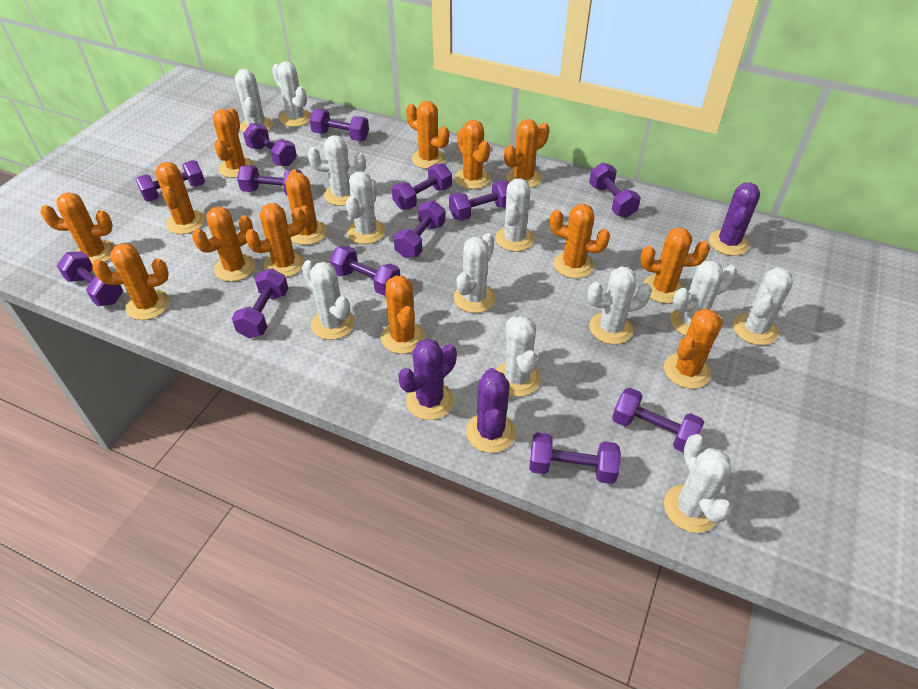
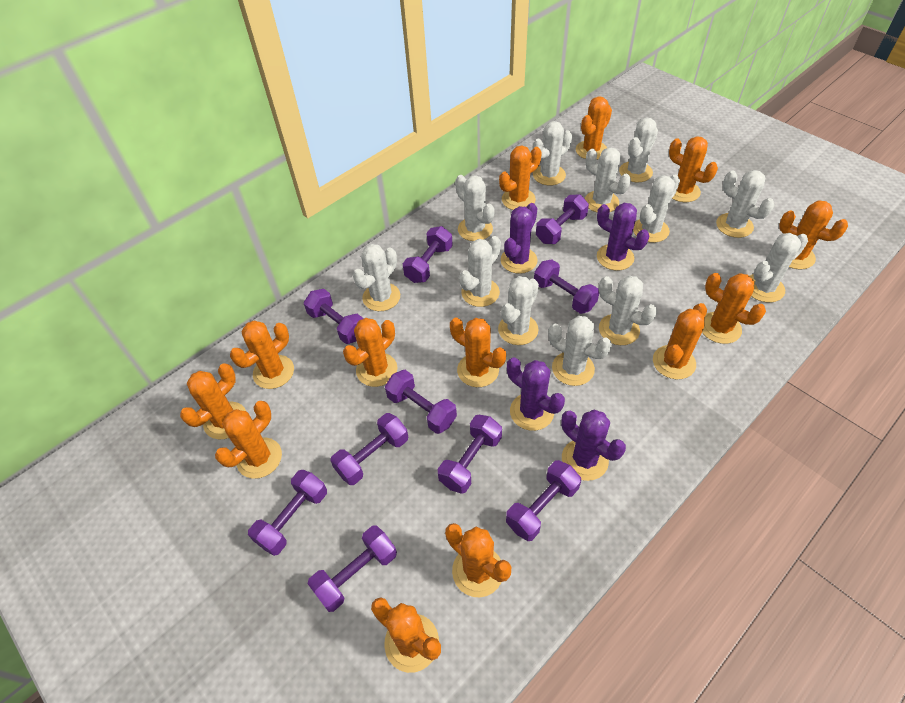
orange cactus: 14 -> 13
purple cactus: 3 -> 4
purple dumbbell: 13 -> 10

